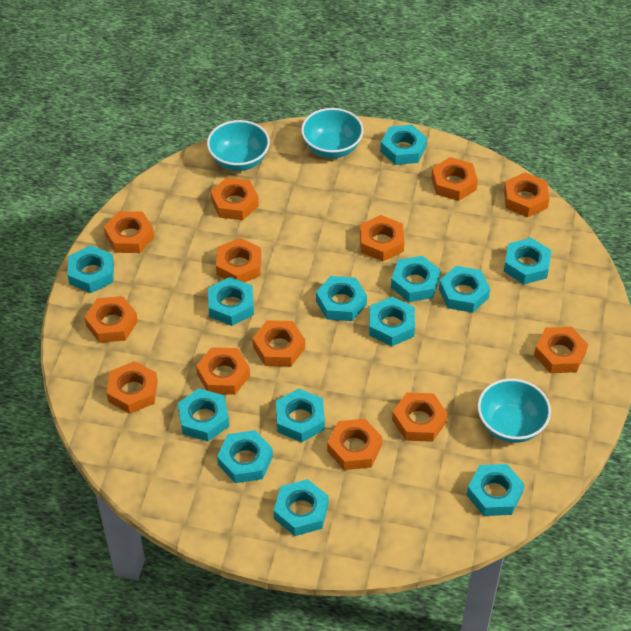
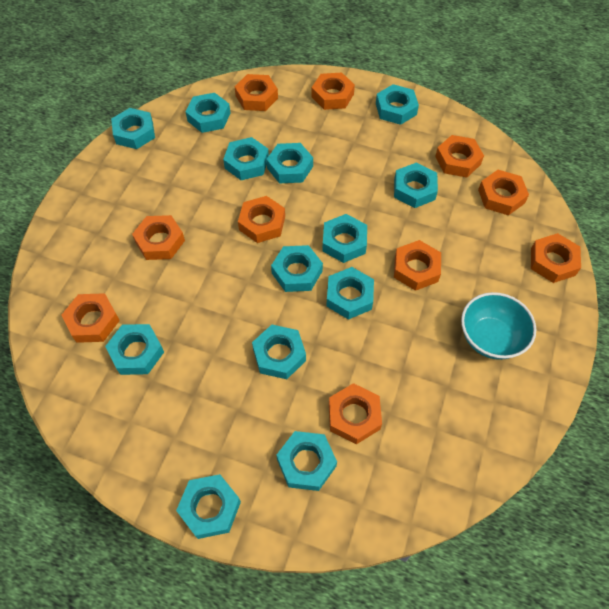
orange nut: 13 -> 10
turquoise bowl: 3 -> 1

